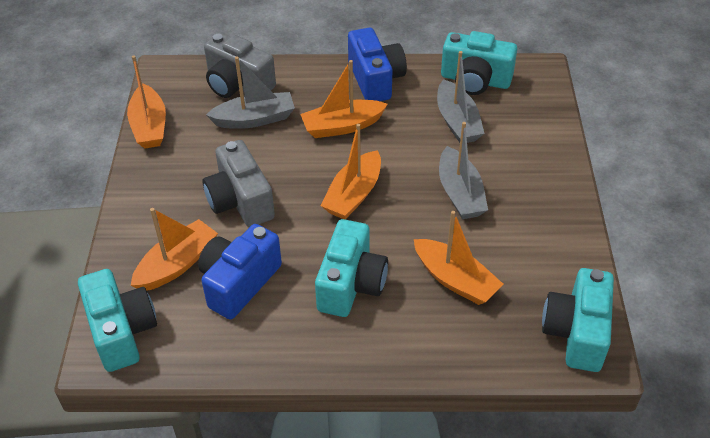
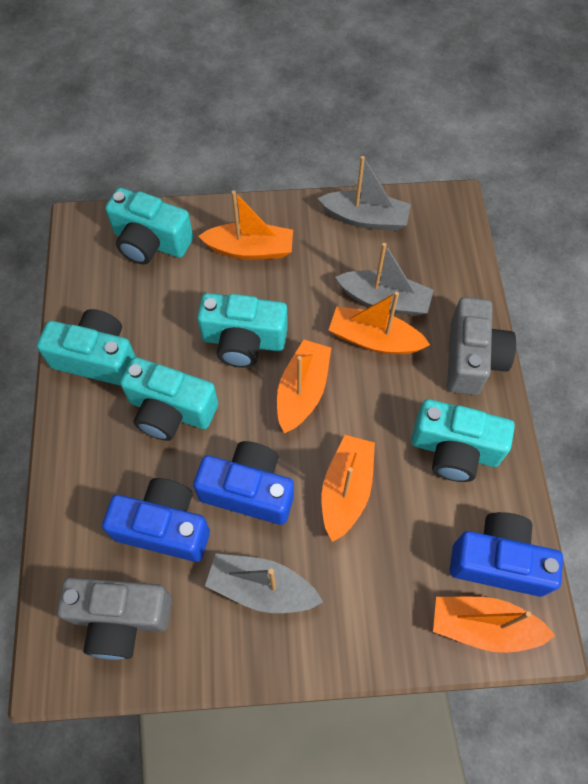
blue camera: 2 -> 3
turquoise camera: 4 -> 5

